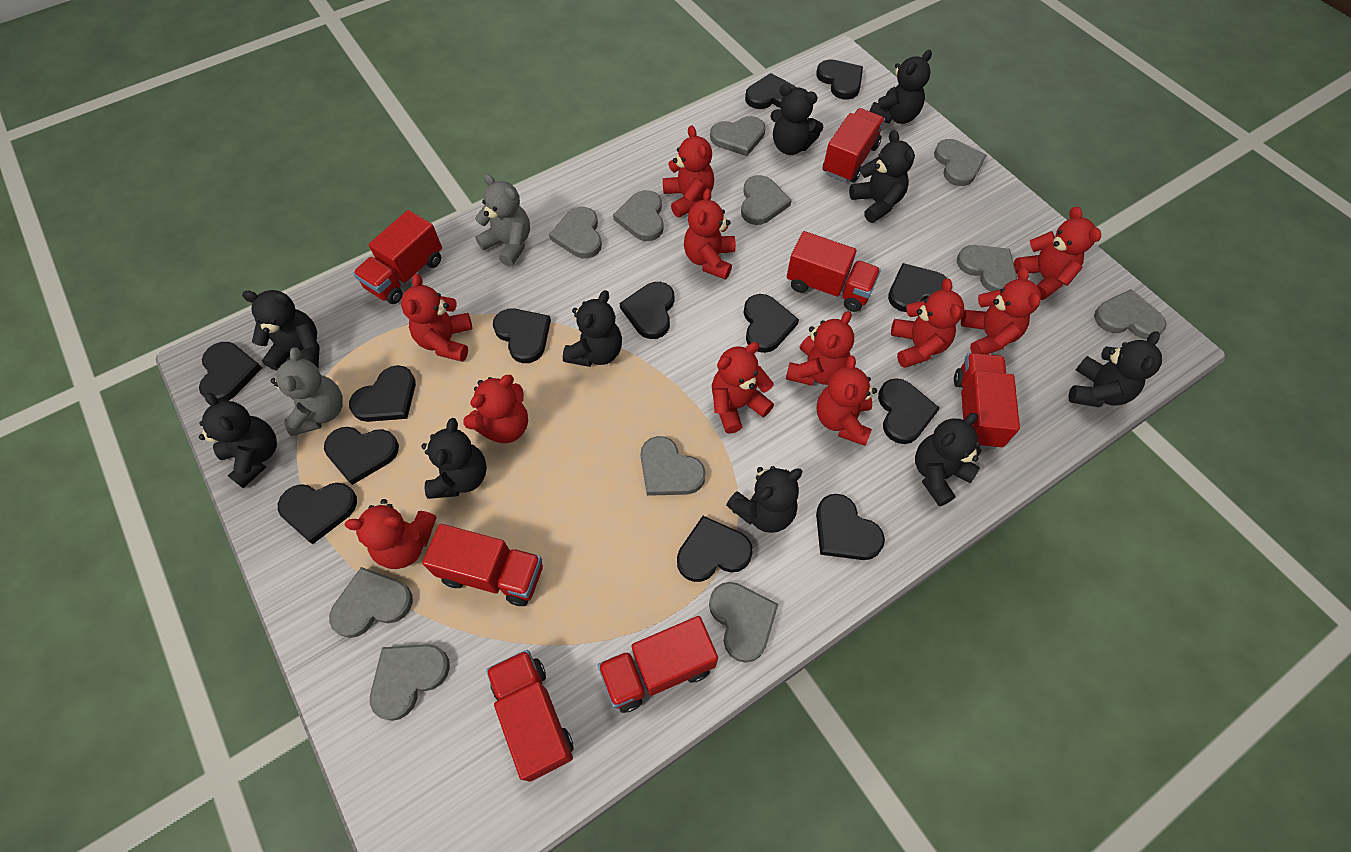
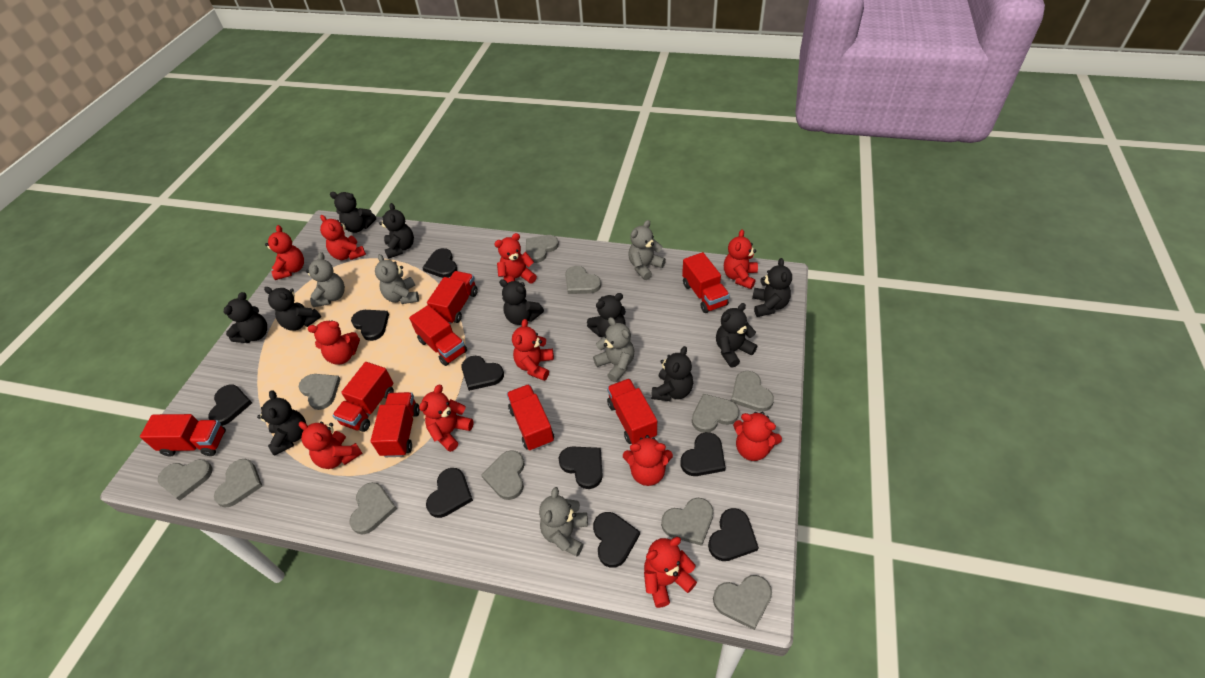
black heart: 13 -> 9
grey teddy bear: 2 -> 5
red truck: 7 -> 8

